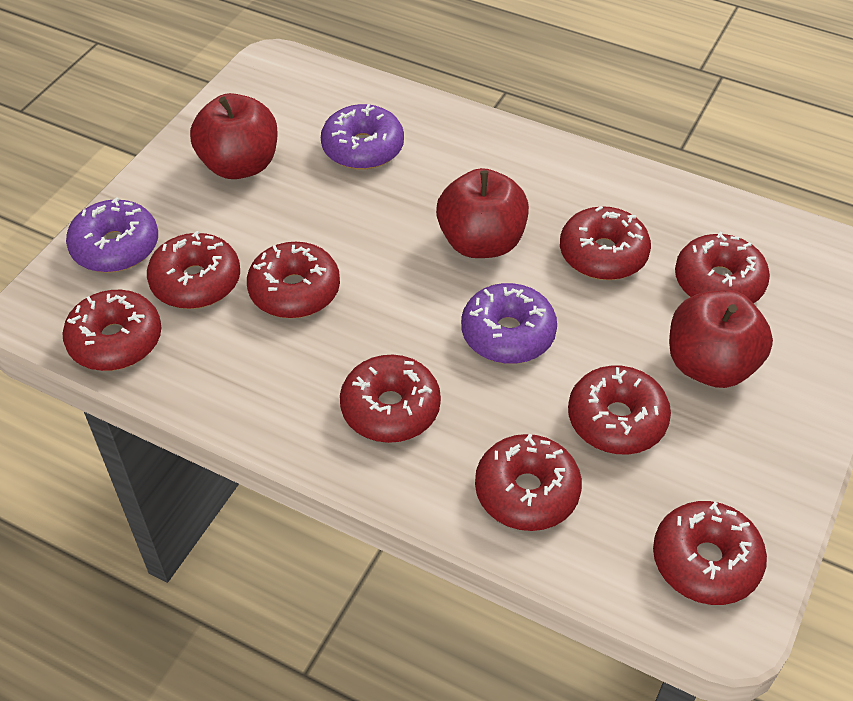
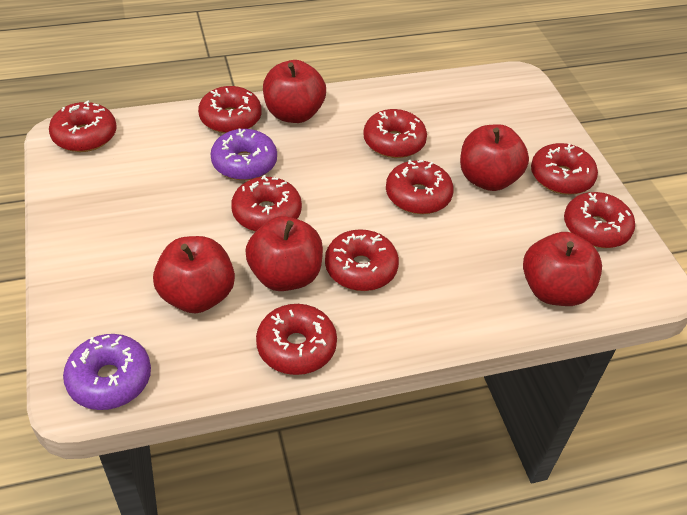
purple donut: 3 -> 2
red apple: 3 -> 5

